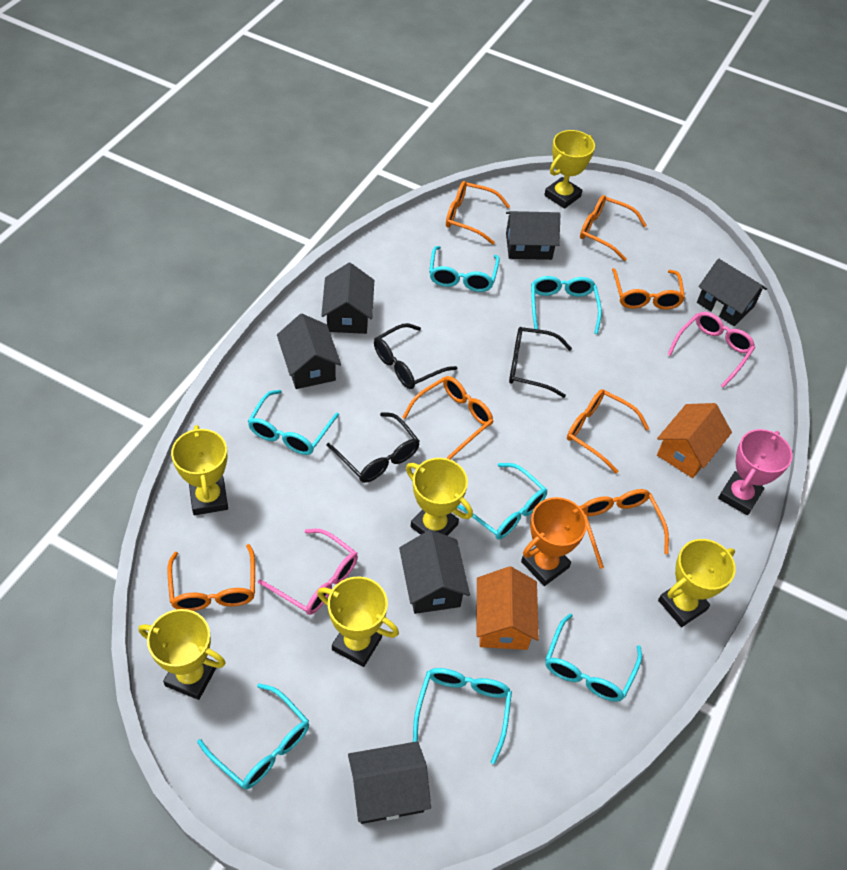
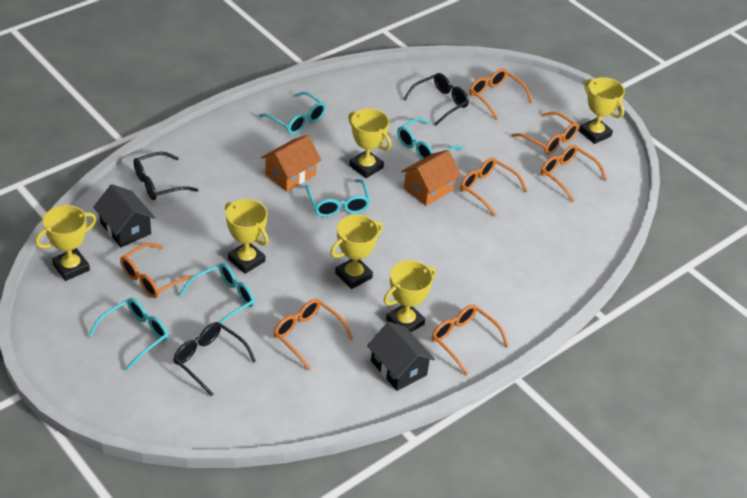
black house: 6 -> 2
orange trophy: 1 -> 0
pink glasses: 2 -> 0
pink trophy: 1 -> 0
turquoise glasses: 7 -> 5

